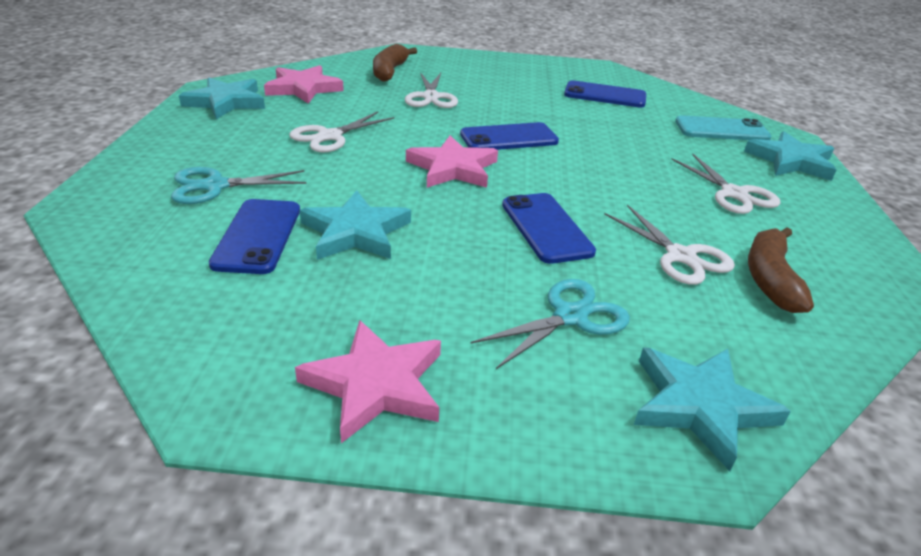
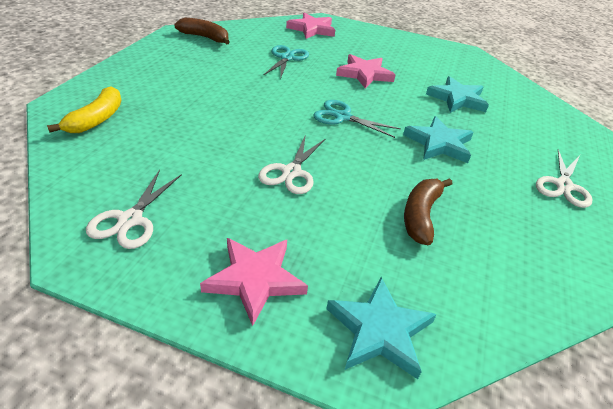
blue phone: 4 -> 0
turquoise phone: 1 -> 0
turquoise star: 4 -> 3
white scissors: 4 -> 3
yellow banana: 0 -> 1

